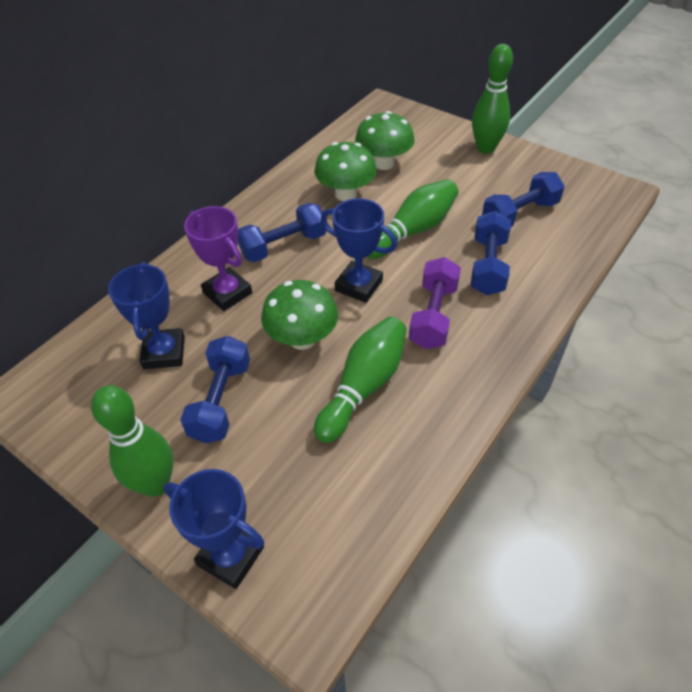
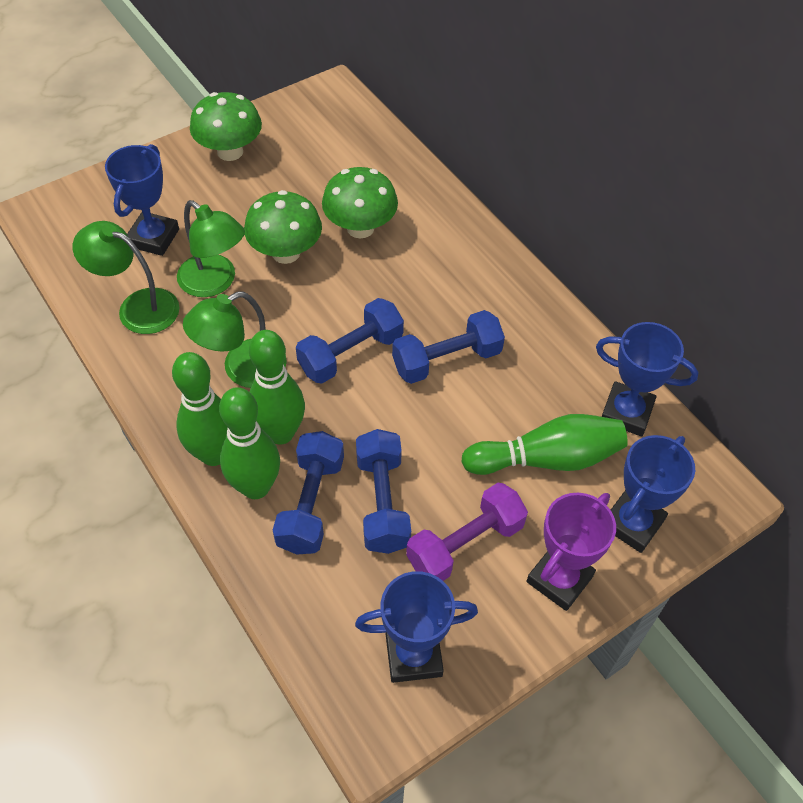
blue trophy: 3 -> 4
green lamp: 0 -> 3

